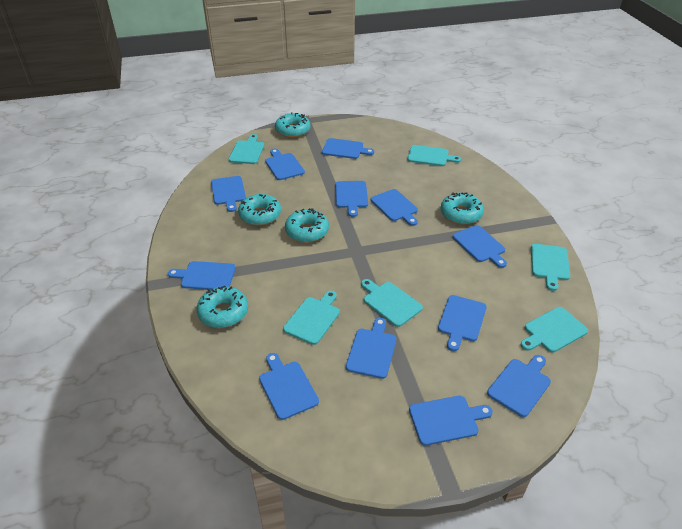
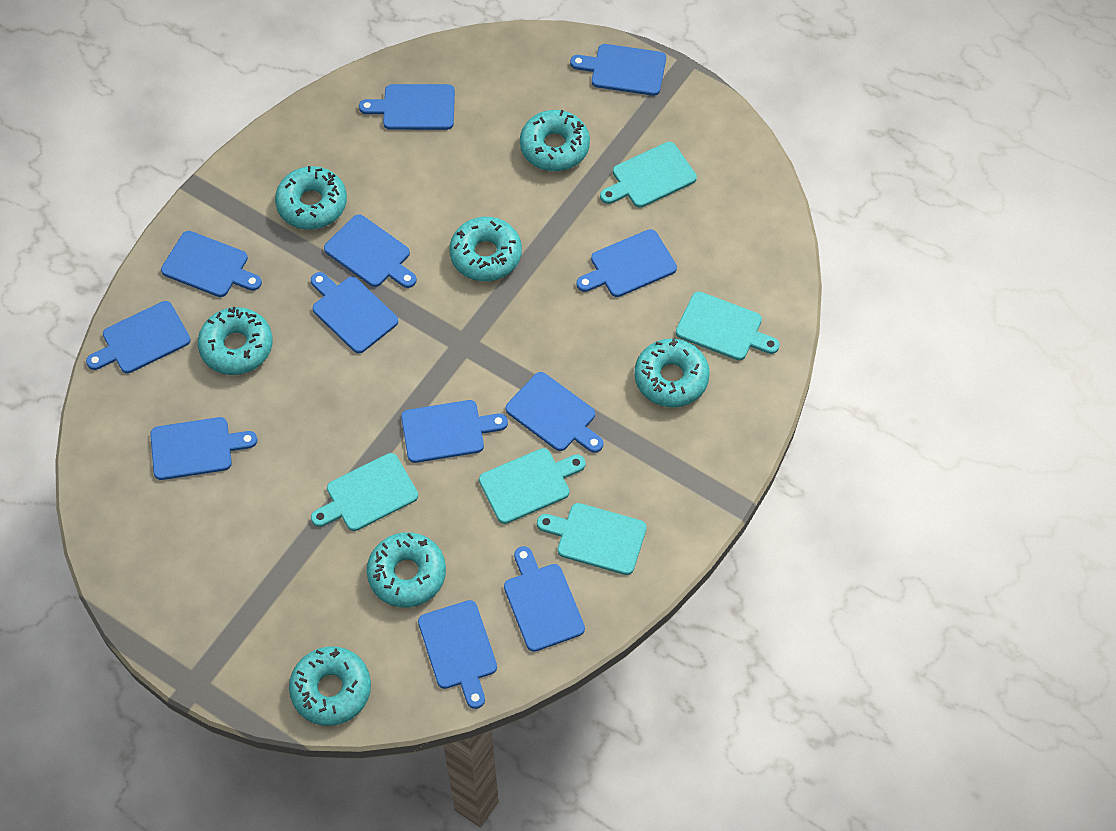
turquoise cutting board: 6 -> 5
turquoise donut: 5 -> 7

